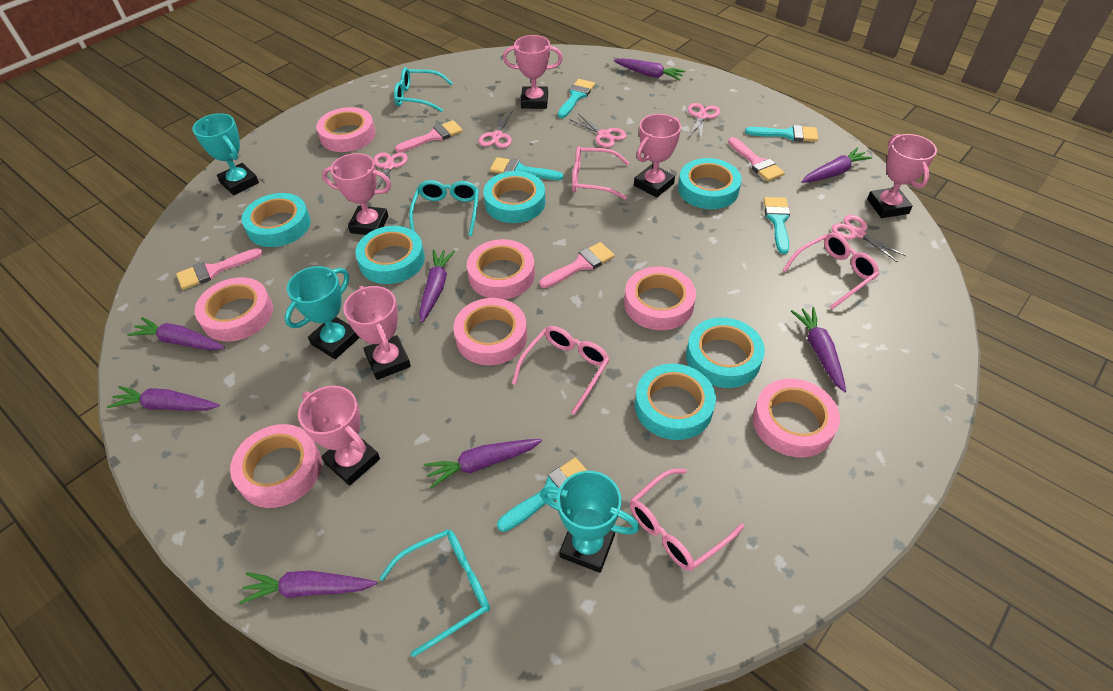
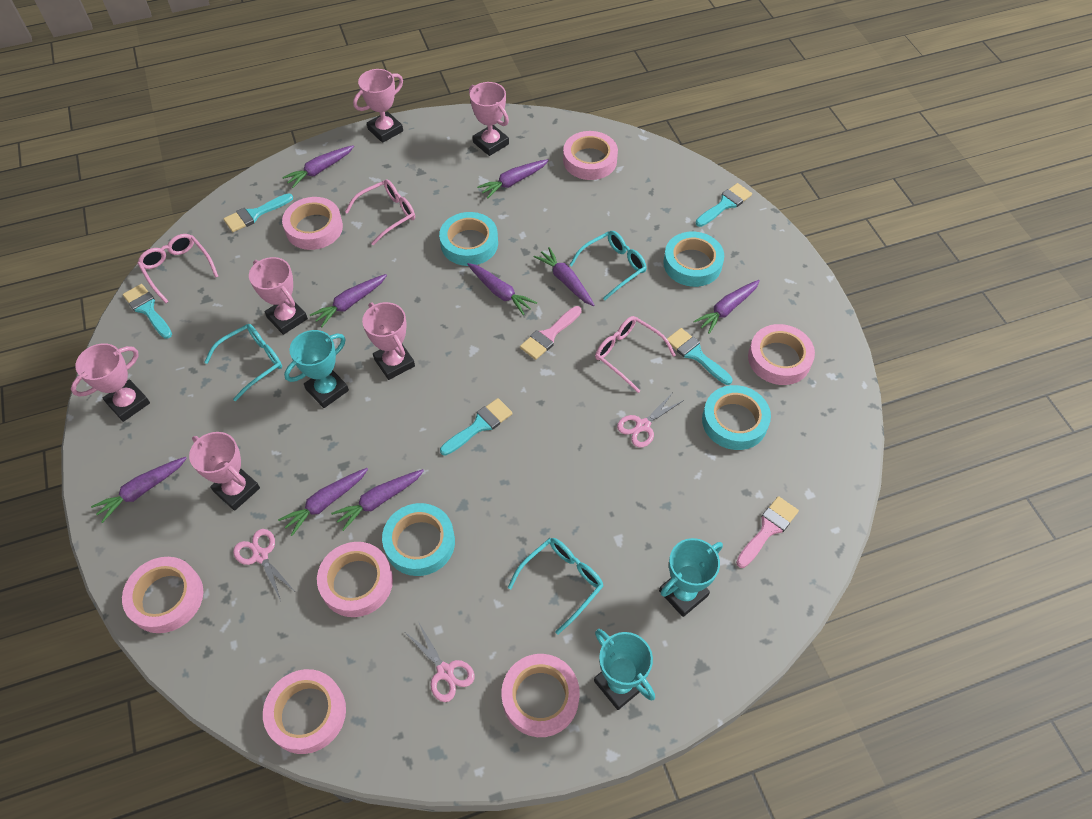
pink brush: 4 -> 2
pink glasses: 4 -> 3
pink scissors: 5 -> 3
purple carrot: 8 -> 9
turquoise tape: 6 -> 4

